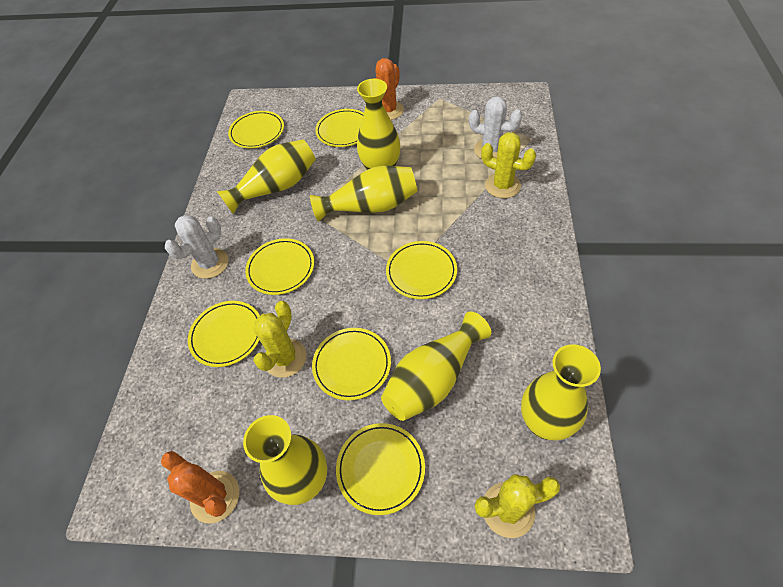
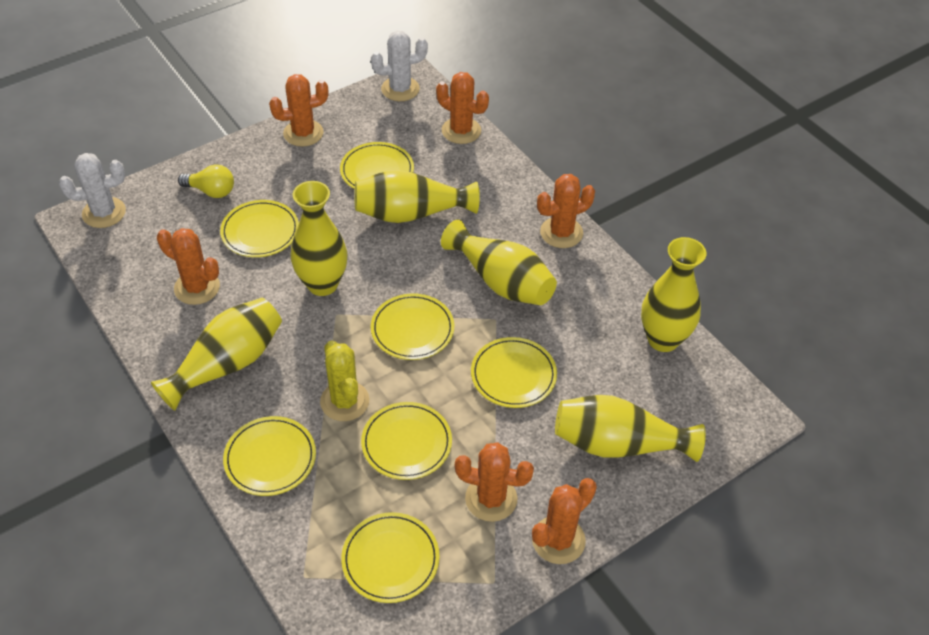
orange cactus: 2 -> 6
yellow cactus: 3 -> 1
yellow light bulb: 0 -> 1

